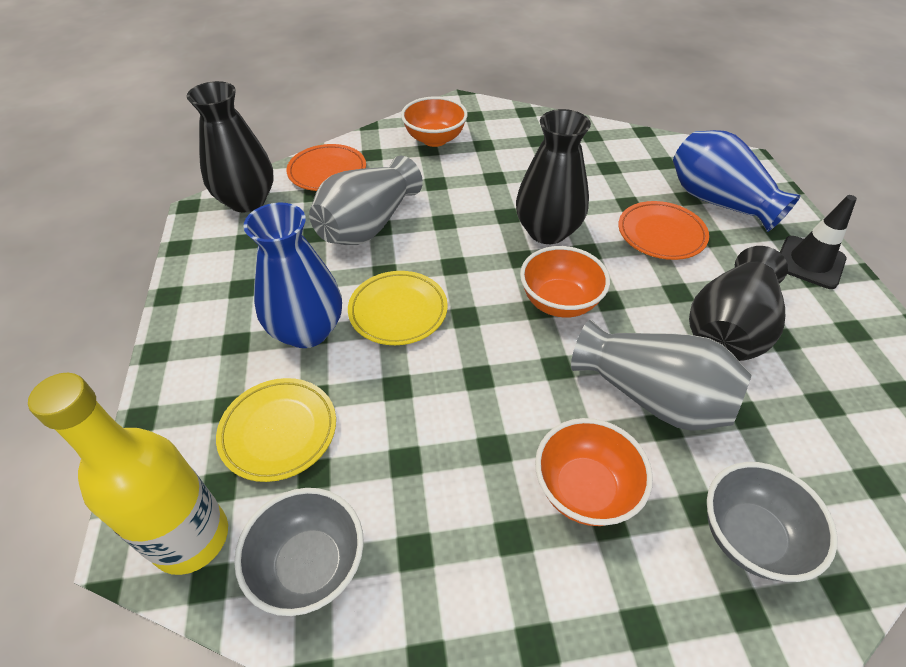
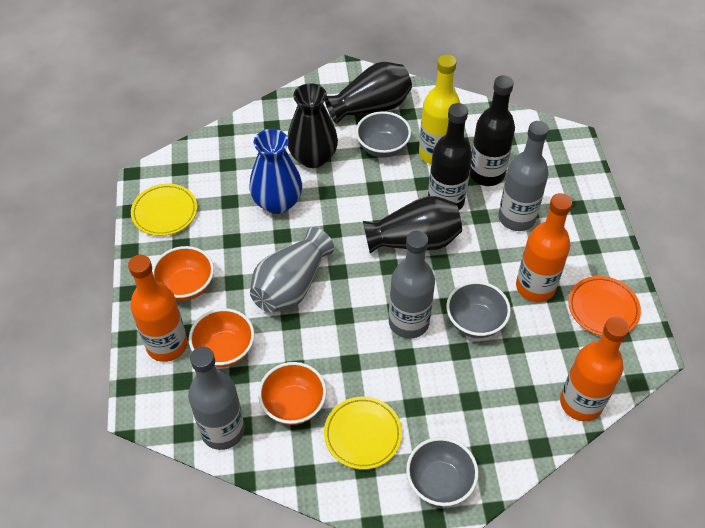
black bottle: 0 -> 2
black traffic cone: 1 -> 0
blue vase: 2 -> 1
grey bottle: 0 -> 3
grey bowl: 2 -> 3
grey vase: 2 -> 1
orange bottle: 0 -> 3
orange plate: 2 -> 1

